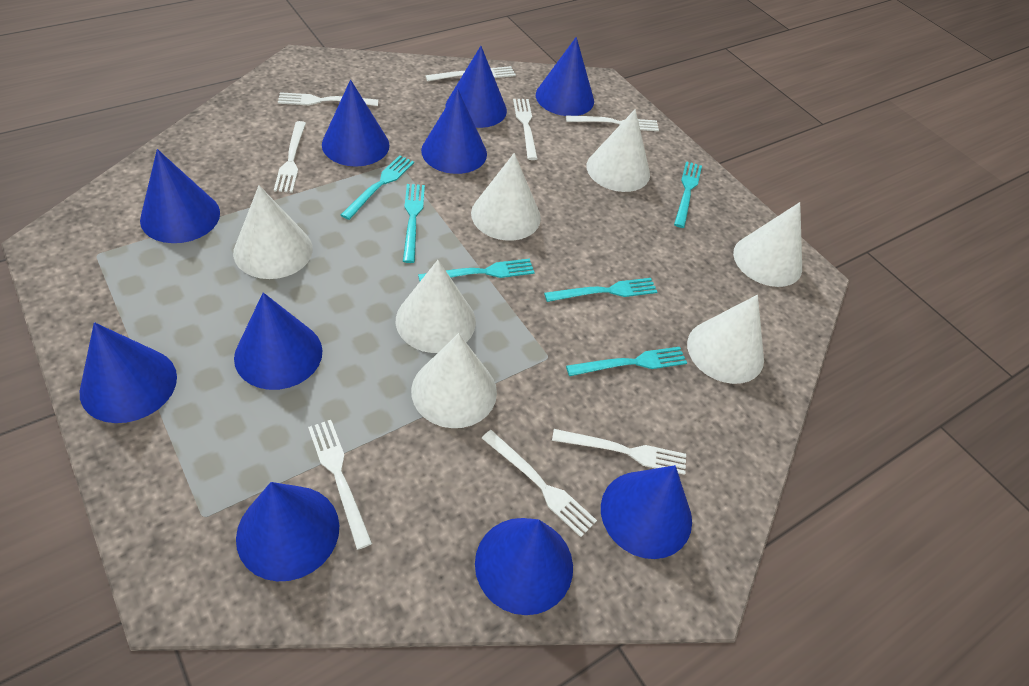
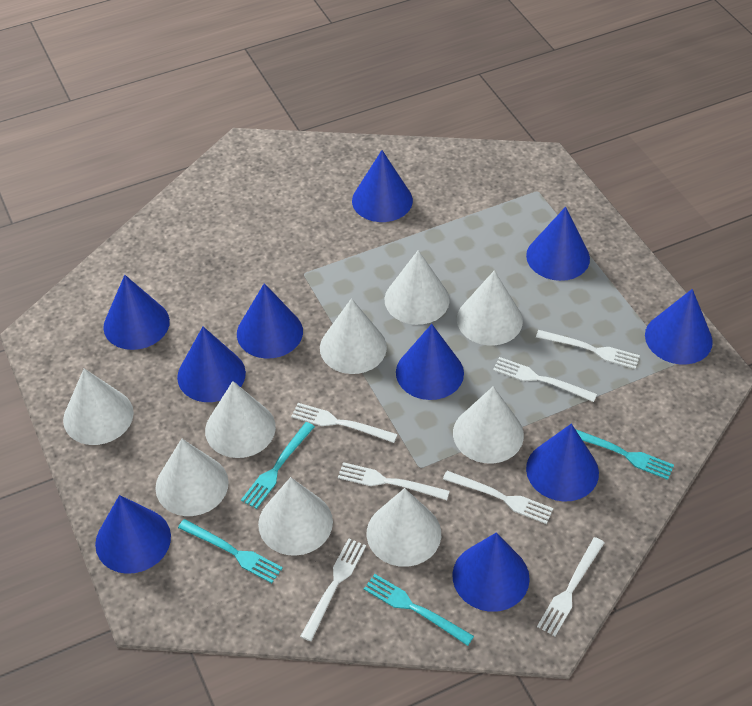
turquoise fork: 6 -> 4
white cone: 7 -> 9
white fork: 8 -> 7

